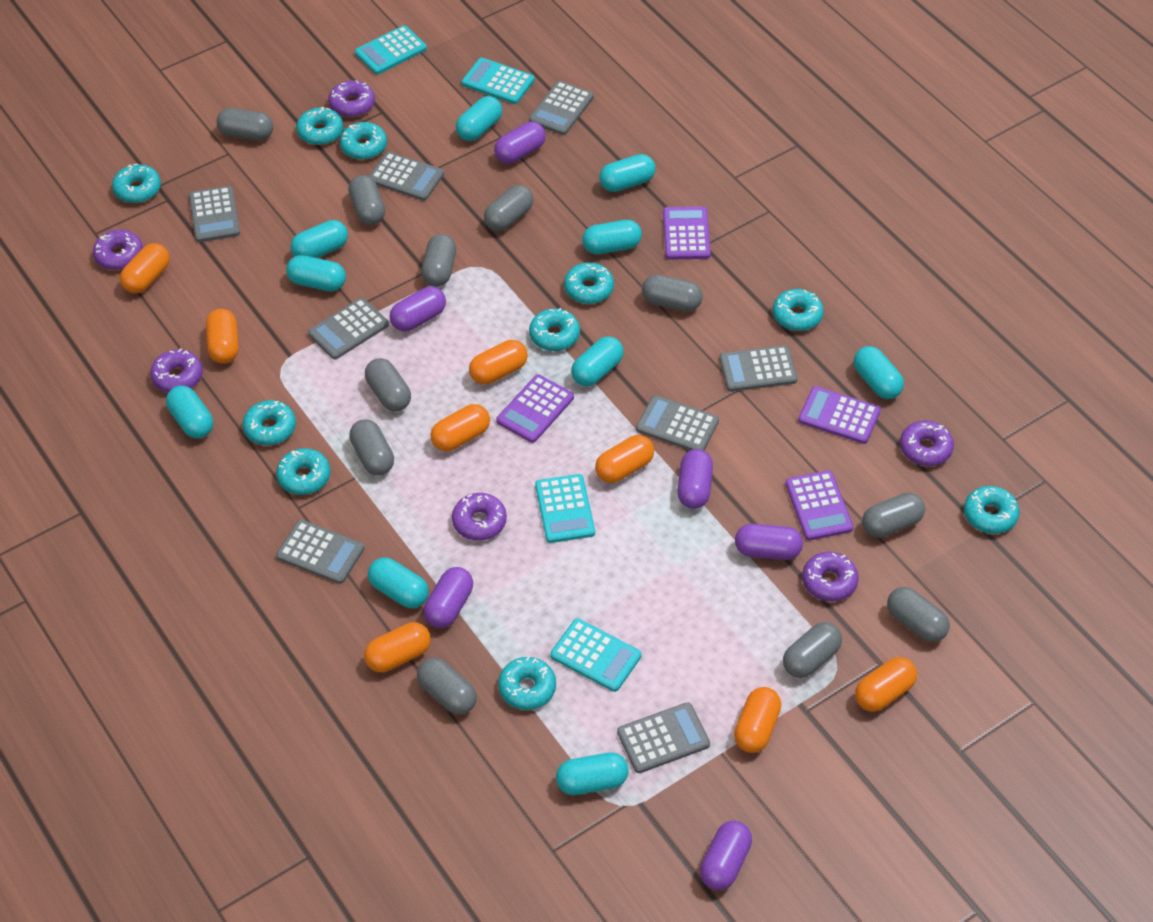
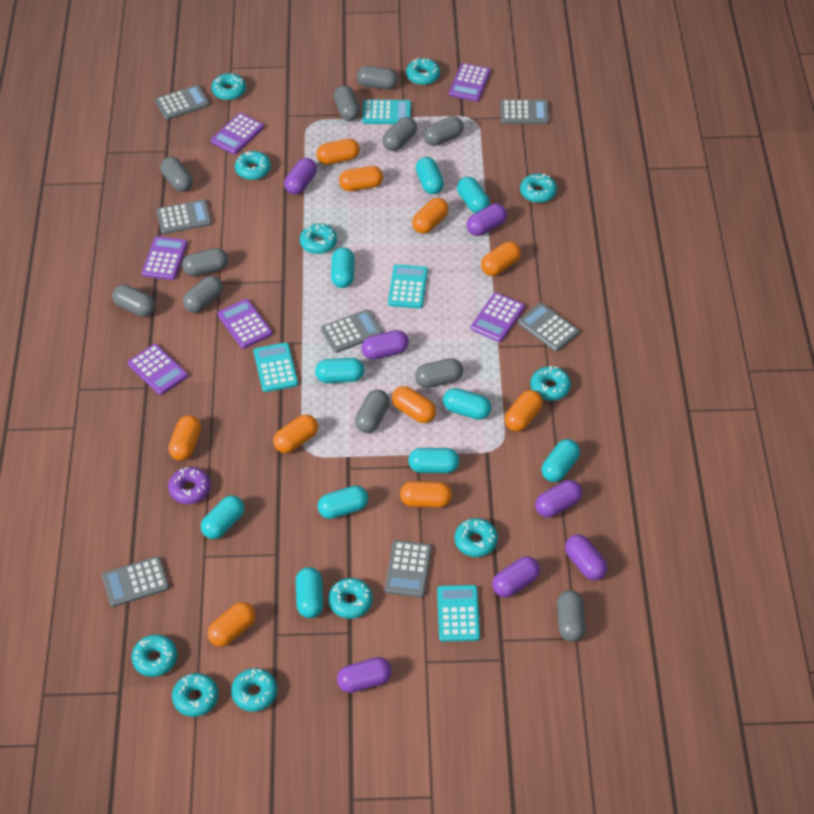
grey calculator: 8 -> 7
orange capsule: 8 -> 10
purple calculator: 4 -> 6
purple capsule: 6 -> 7
purple donut: 6 -> 1
turquoise donut: 10 -> 11

